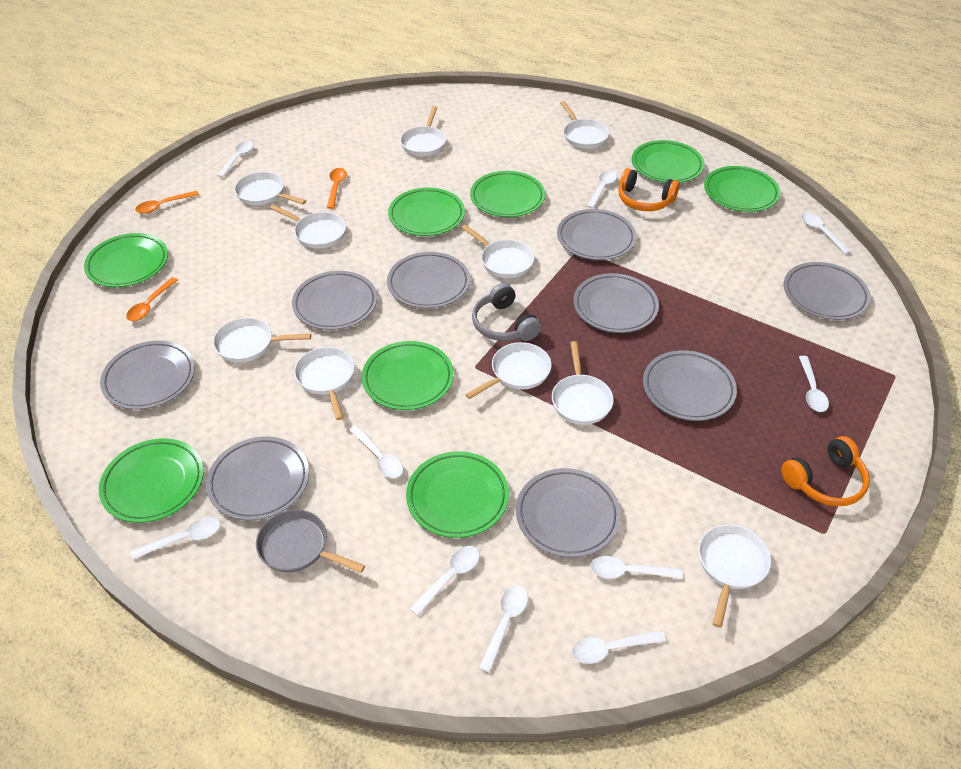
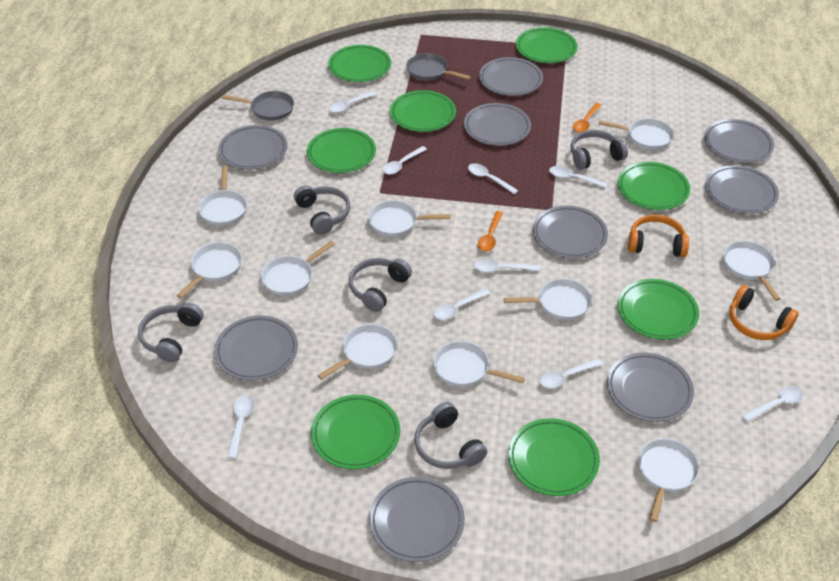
grey headphones: 1 -> 5
grey pan: 1 -> 2
orange spoon: 3 -> 2
white spoon: 10 -> 9

